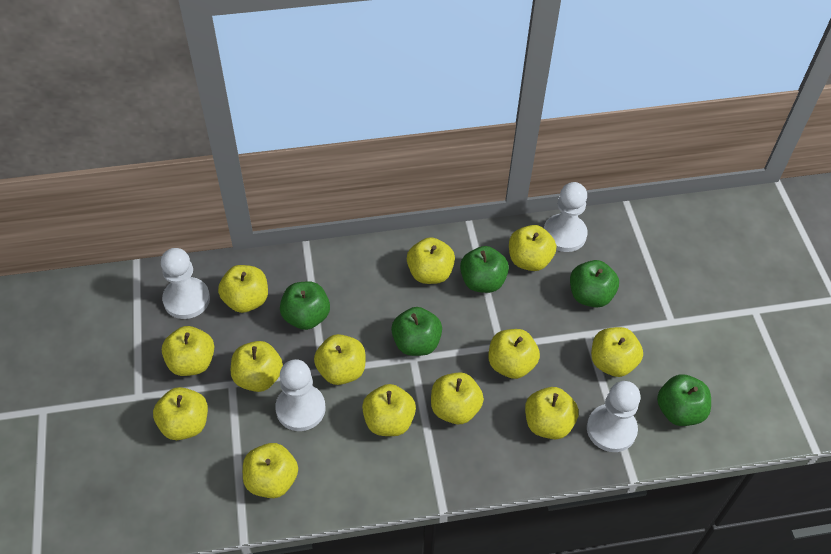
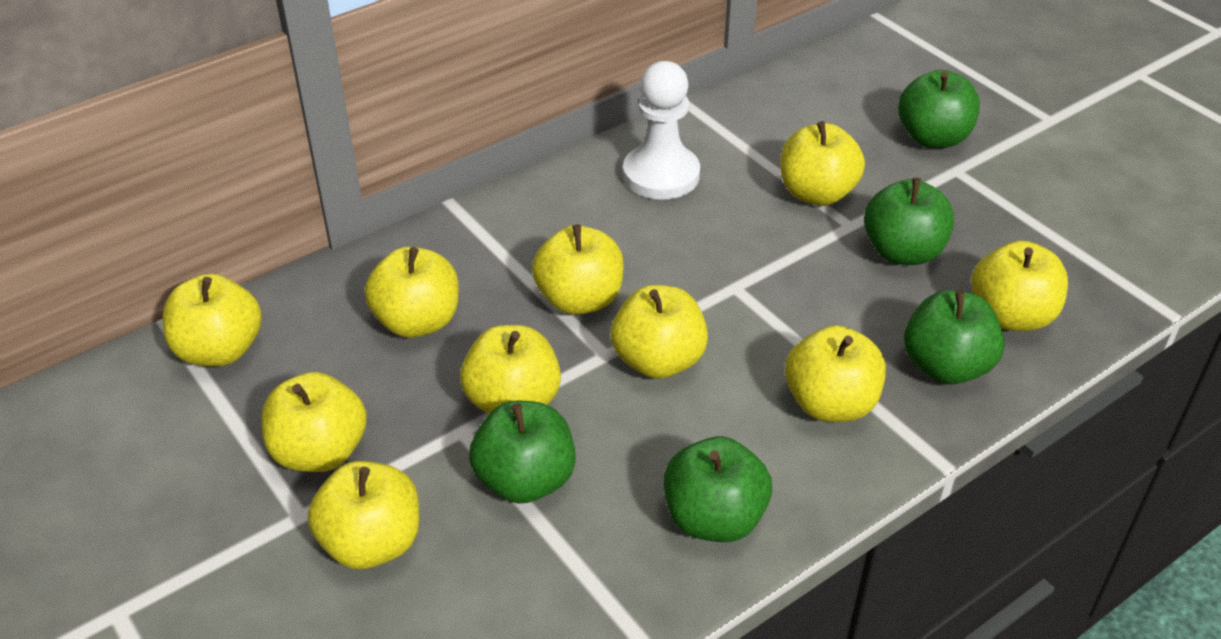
white pawn: 4 -> 1
yellow apple: 13 -> 10

